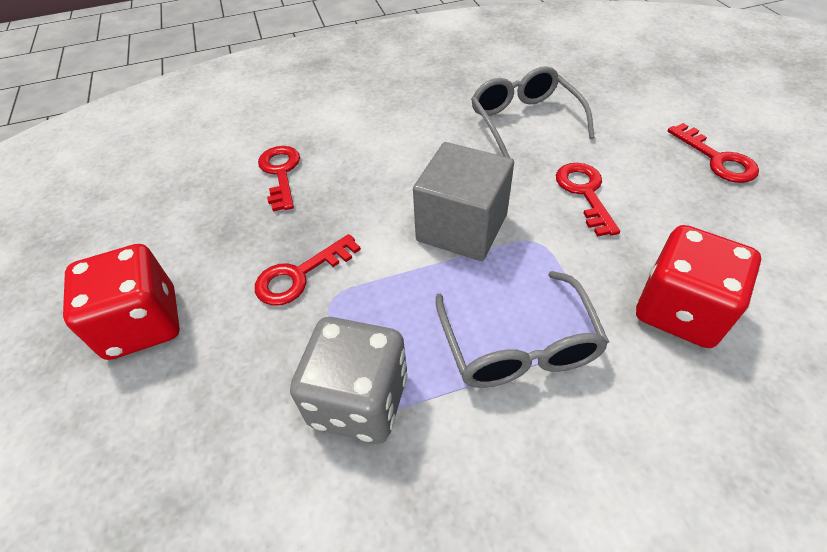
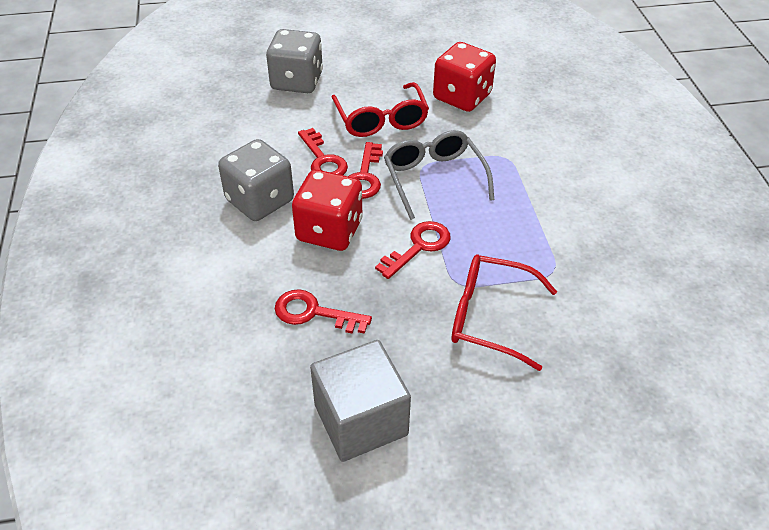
grey dice: 1 -> 2
grey glasses: 2 -> 1
red glasses: 0 -> 2

